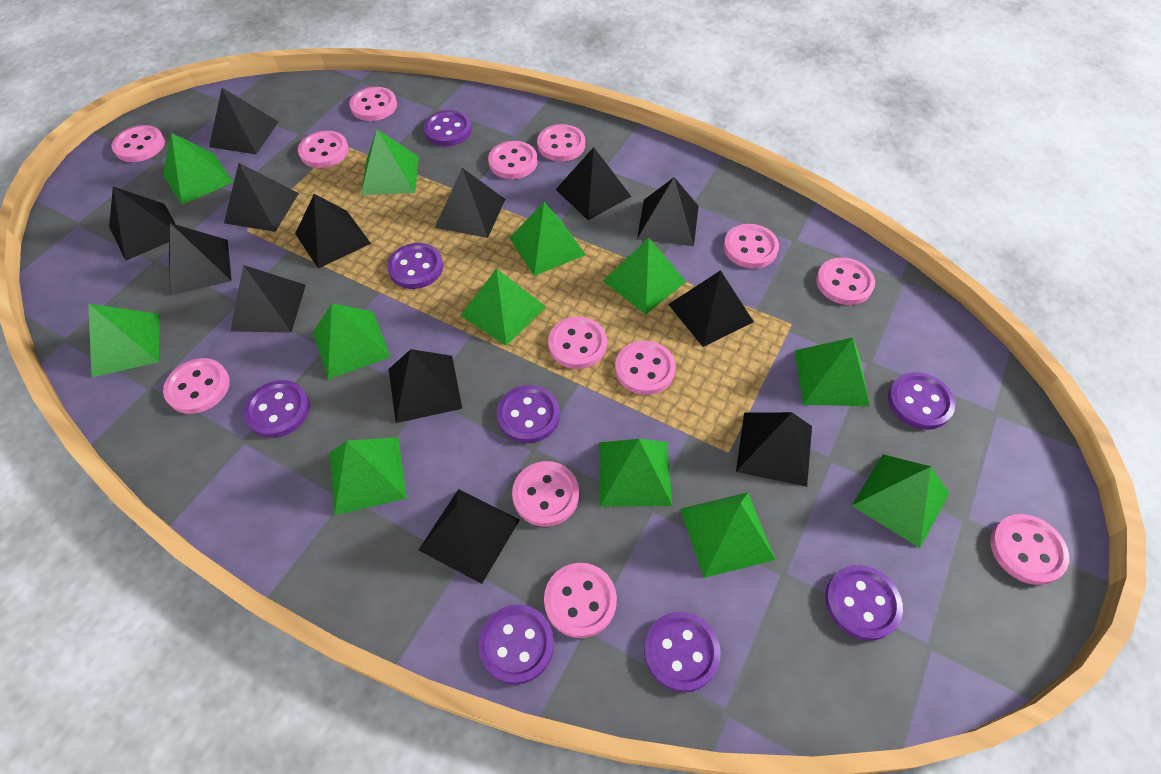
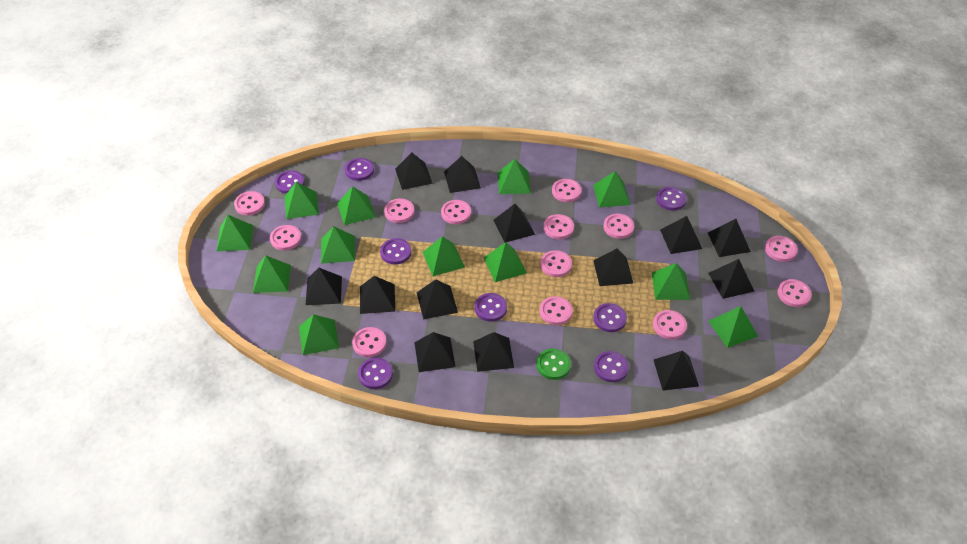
green button: 0 -> 1

